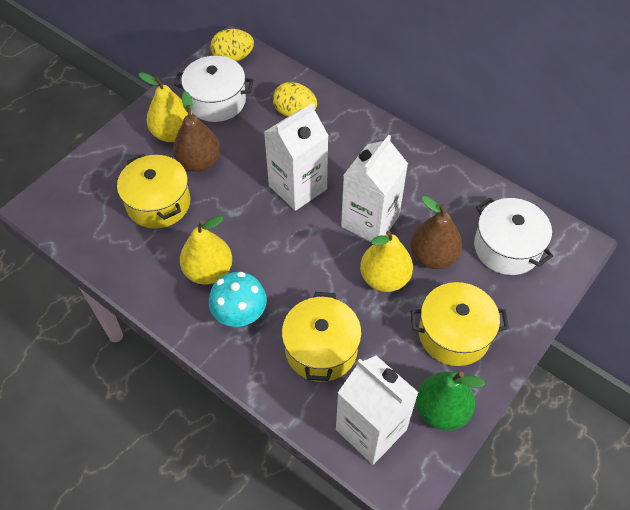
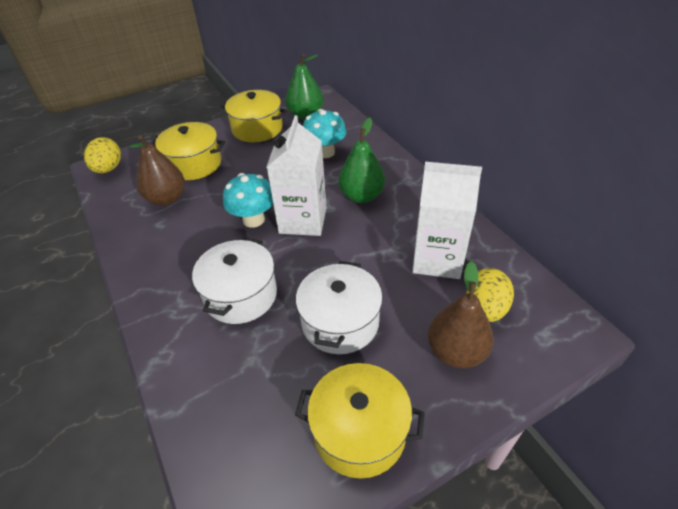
green pear: 1 -> 2
turquoise mushroom: 1 -> 2
white carton: 3 -> 2
yellow pear: 3 -> 0

